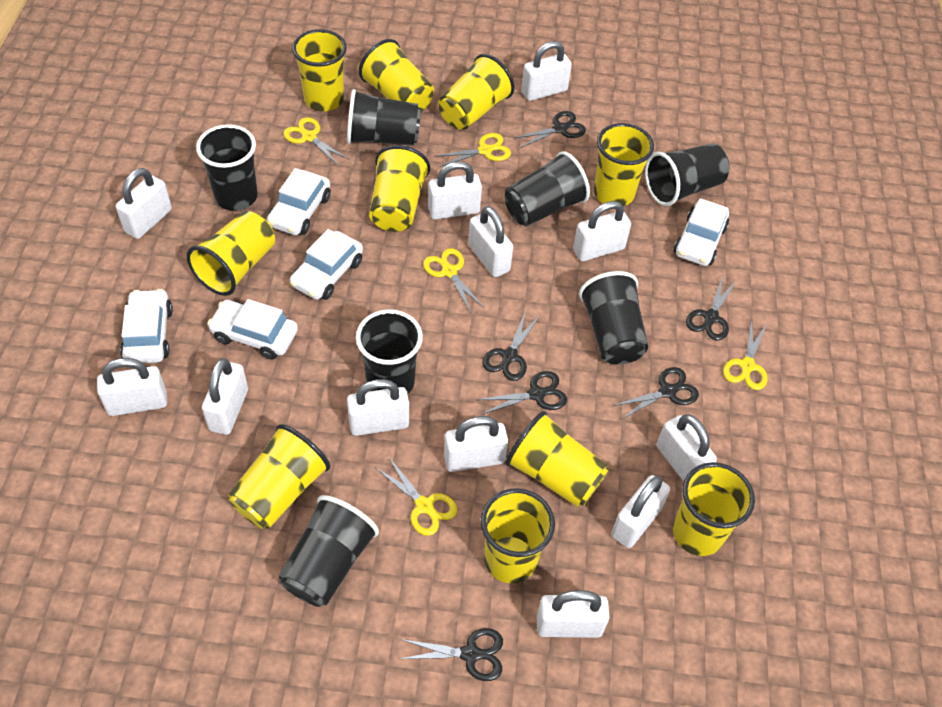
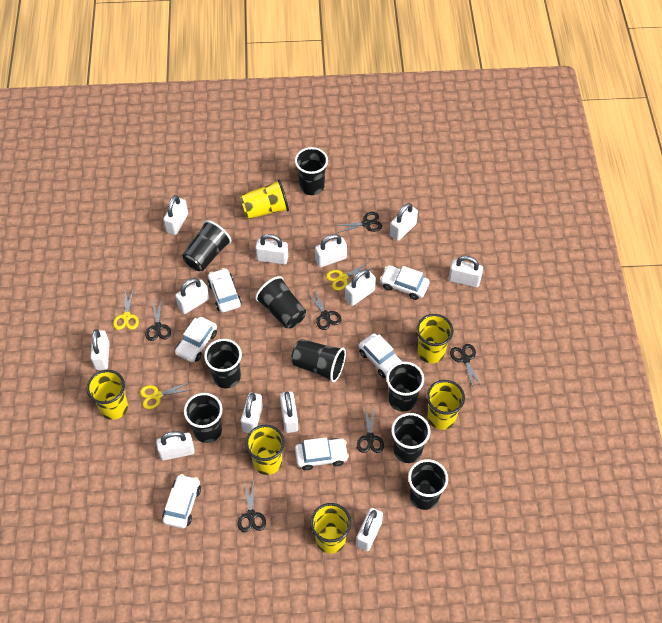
black cup: 7 -> 9
white car: 5 -> 6
yellow cup: 10 -> 6
yellow scissors: 5 -> 3

